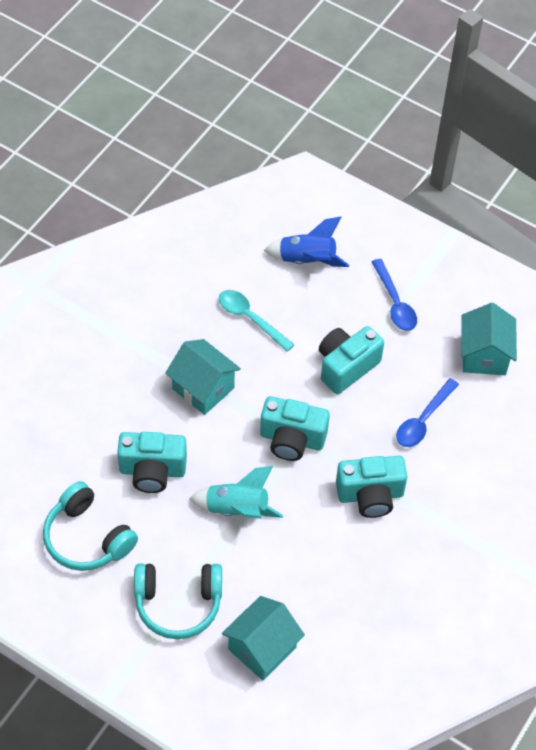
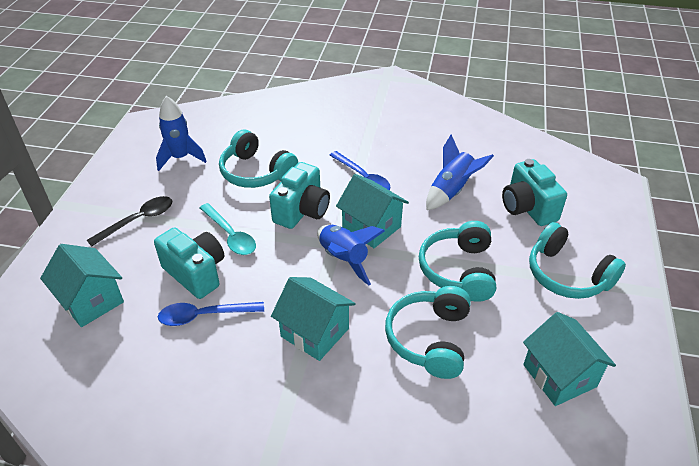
black spoon: 0 -> 1
blue rocket: 1 -> 3
turquoise camera: 4 -> 3
turquoise headphones: 2 -> 4
turquoise house: 3 -> 4
turquoise rocket: 1 -> 0

